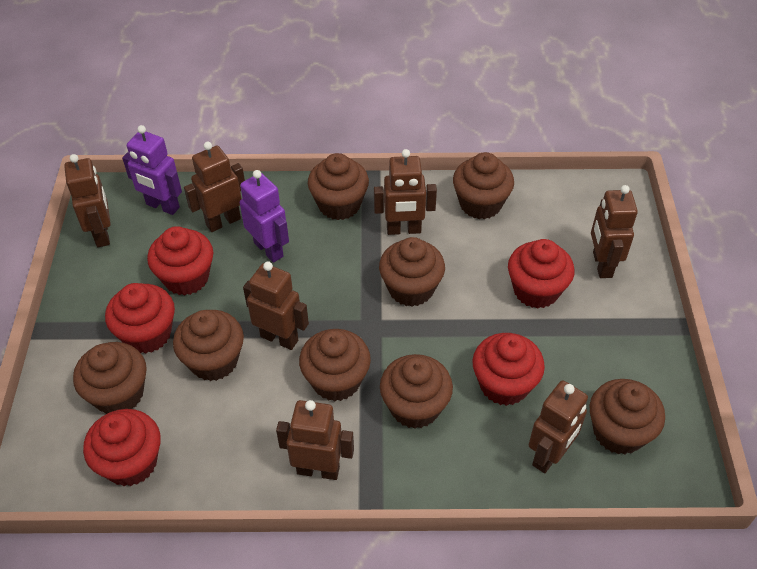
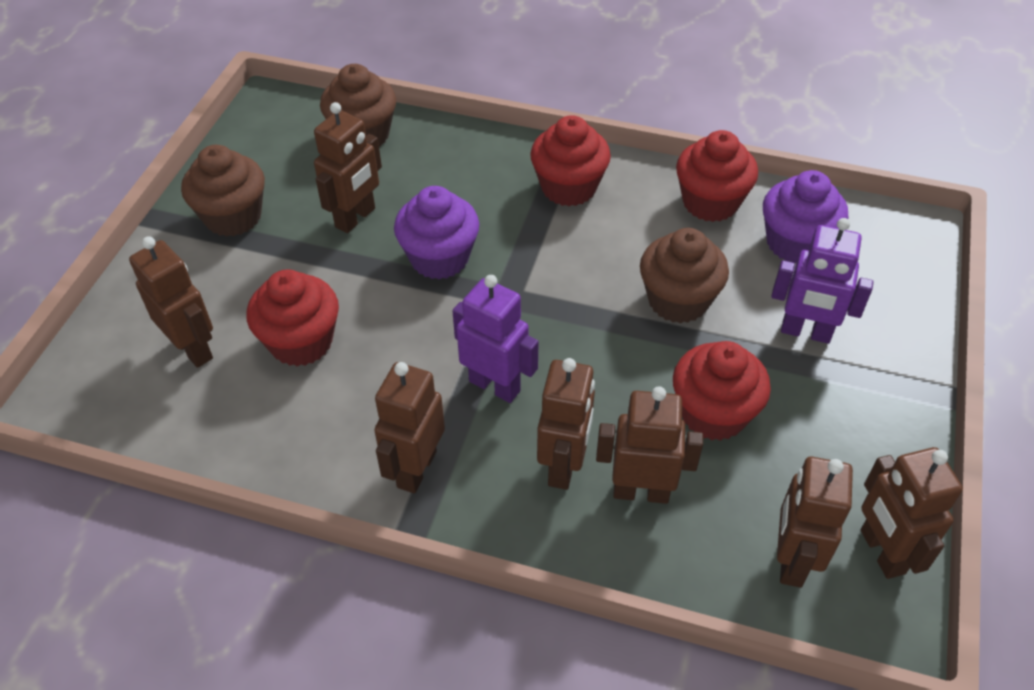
brown cupcake: 8 -> 3
purple cupcake: 0 -> 2
red cupcake: 5 -> 4

